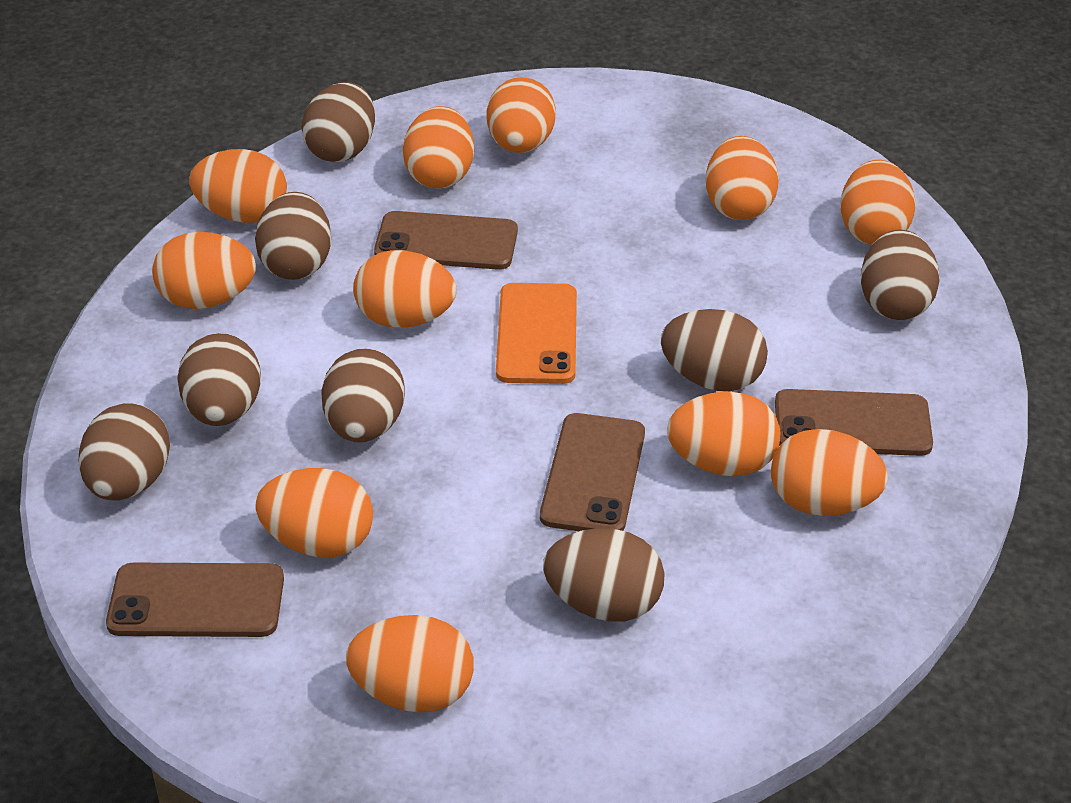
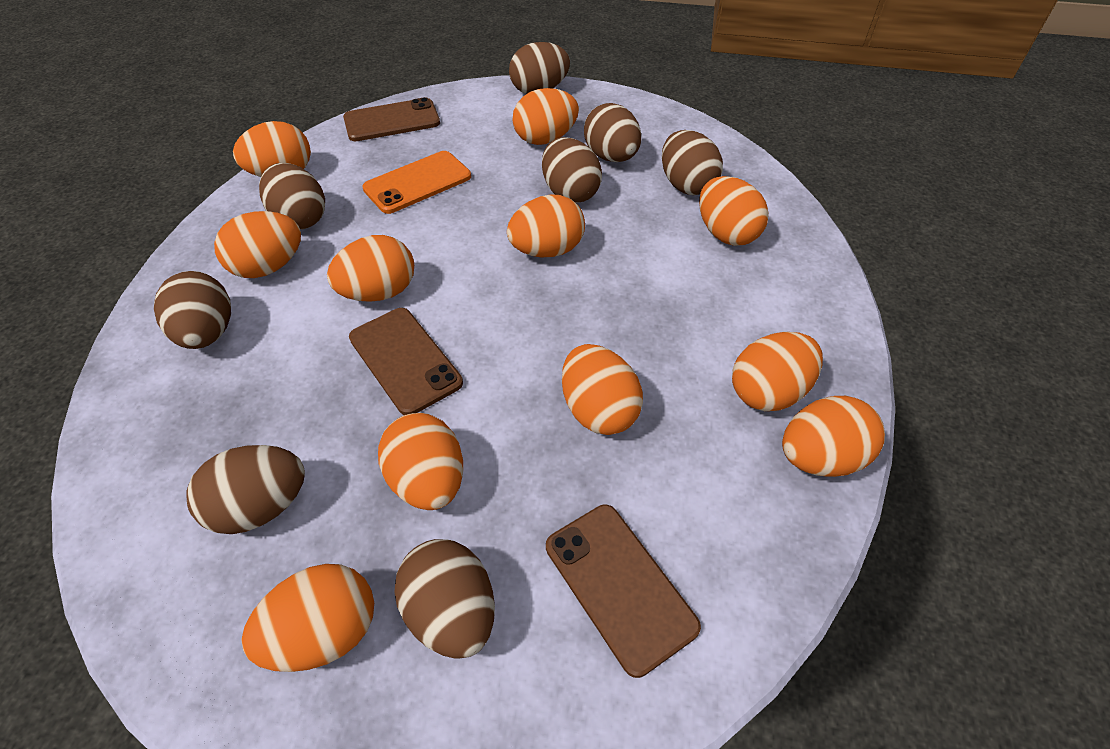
brown phone: 4 -> 3

